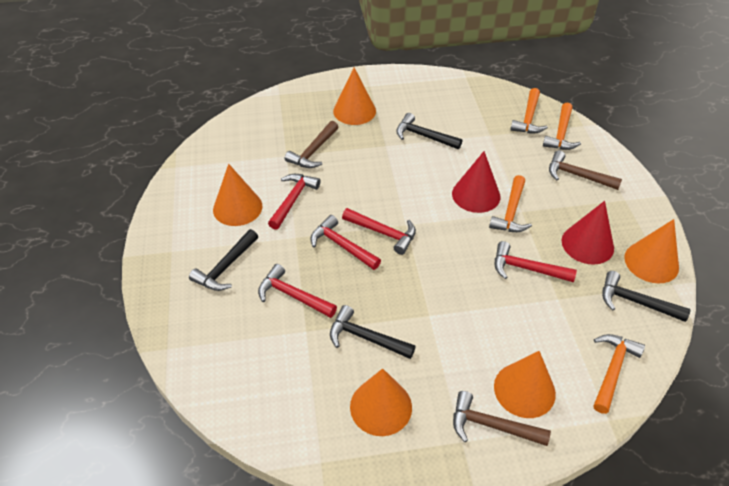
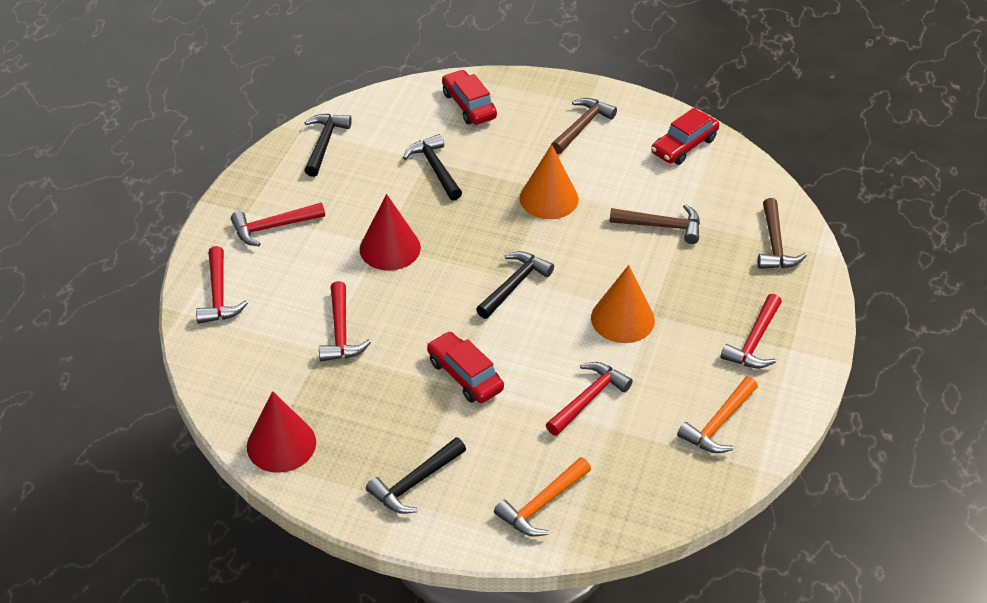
orange cone: 5 -> 2
orange hammer: 4 -> 2
red car: 0 -> 3

